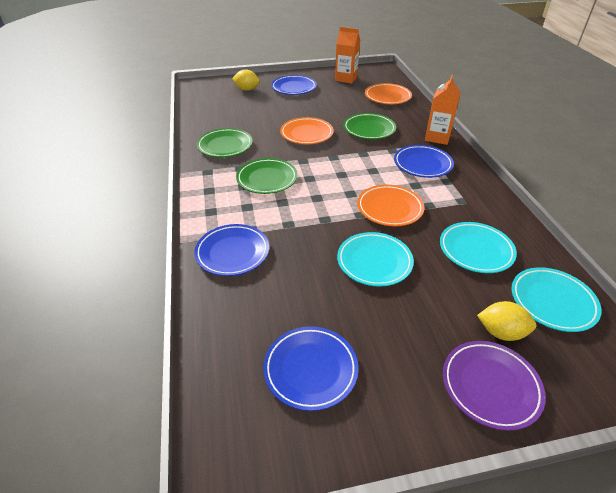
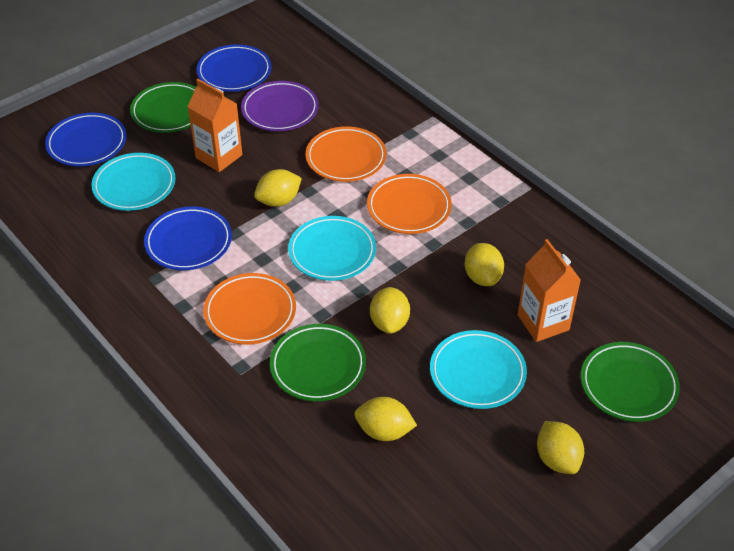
blue plate: 4 -> 3
yellow lemon: 2 -> 5

